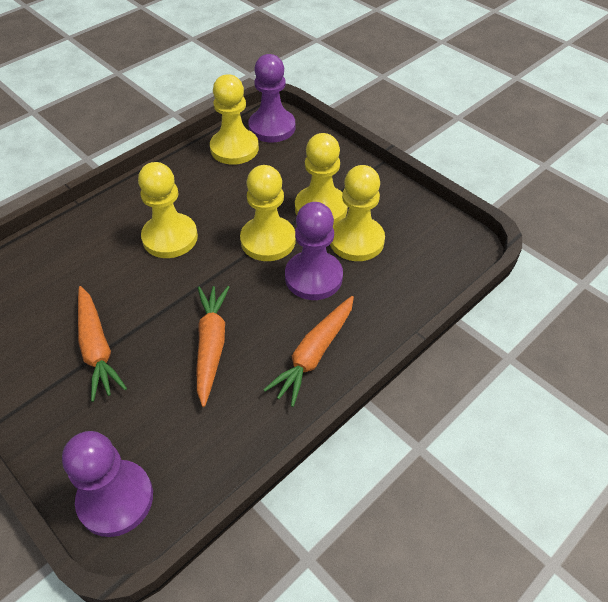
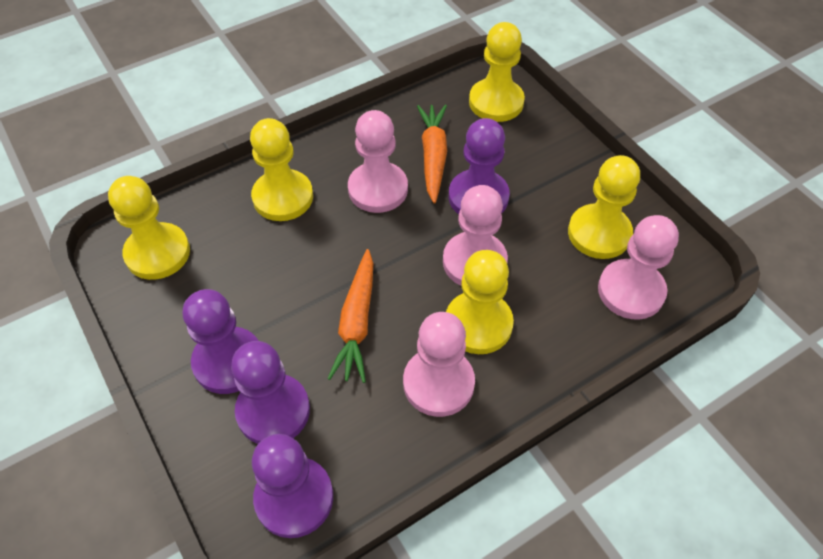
orange carrot: 3 -> 2
pink pawn: 0 -> 4
purple pawn: 3 -> 4

